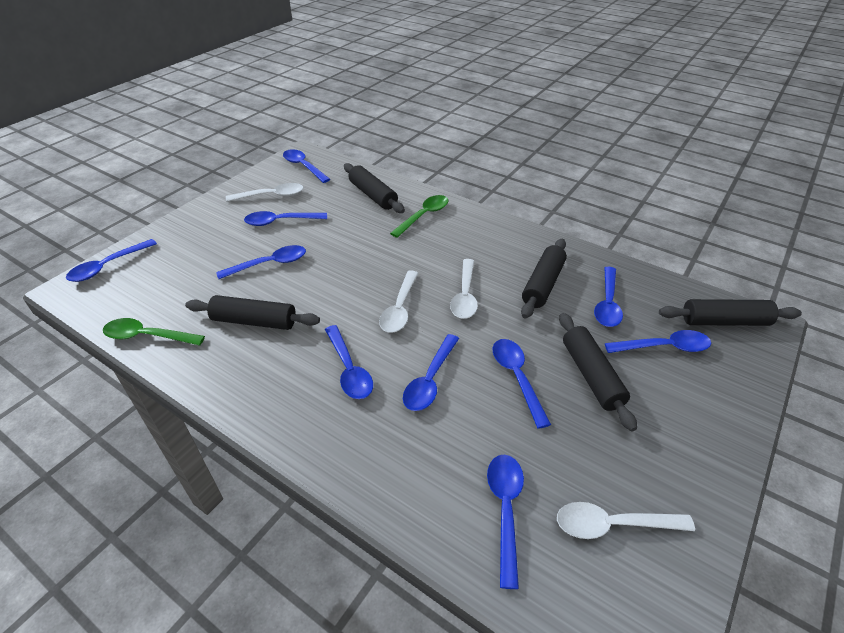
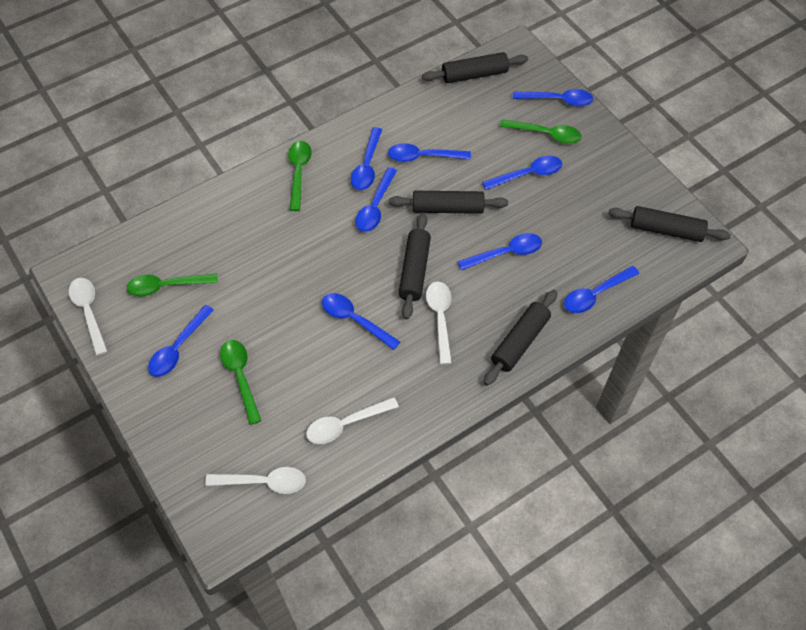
blue spoon: 10 -> 9
green spoon: 2 -> 4

